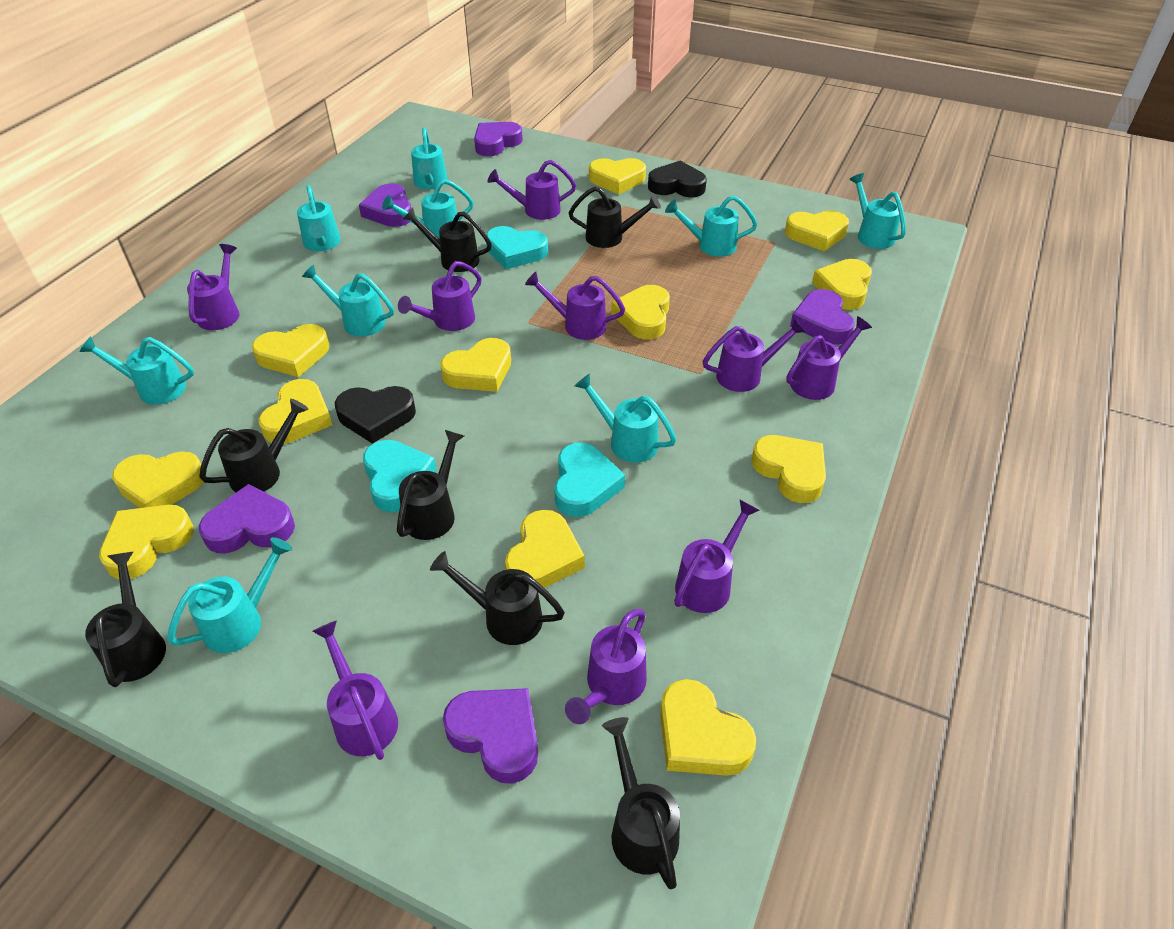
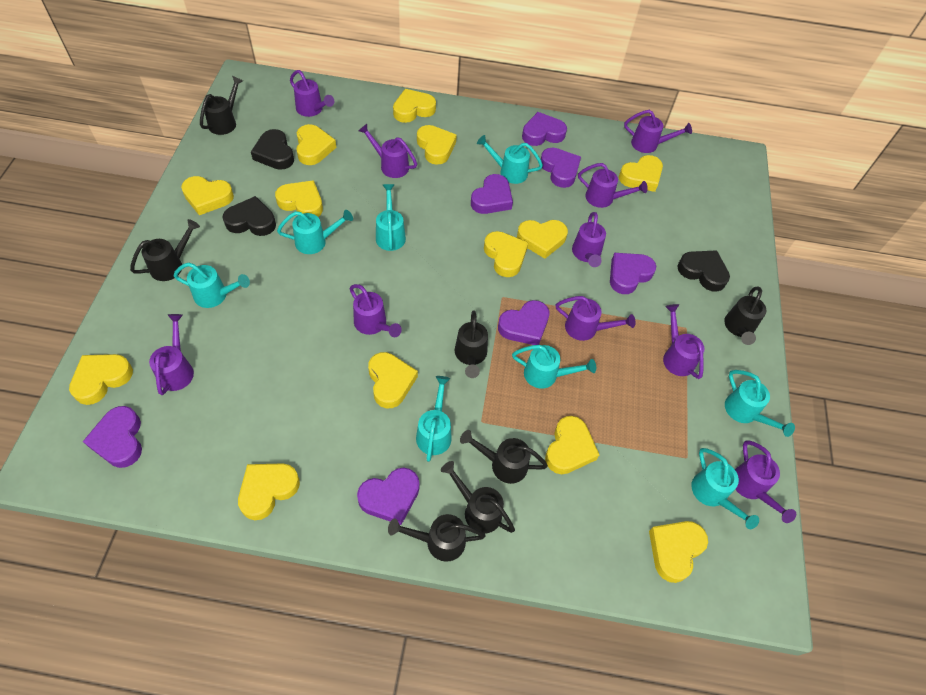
black heart: 2 -> 3
purple heart: 5 -> 7
purple watering can: 9 -> 10
turquoise heart: 3 -> 0
turquoise watering can: 9 -> 8
yellow heart: 12 -> 13

